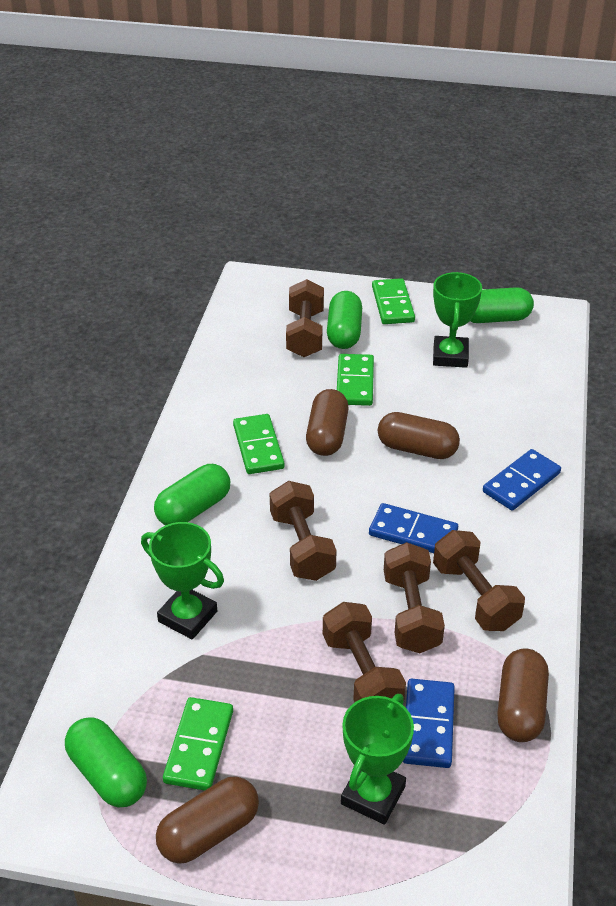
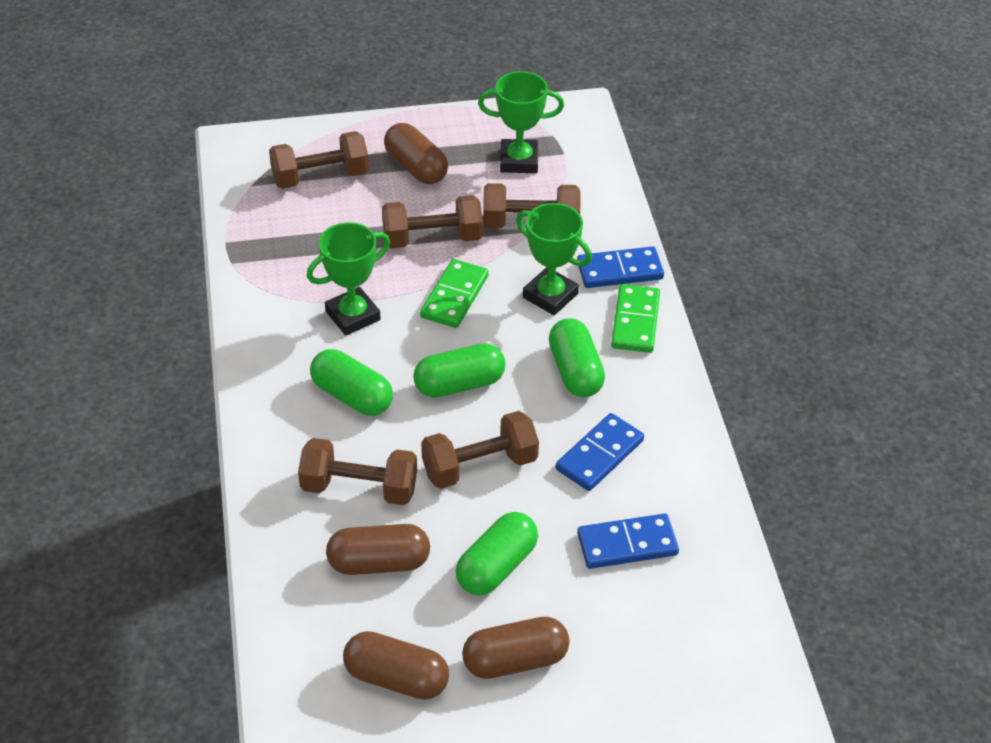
green domino: 4 -> 2

